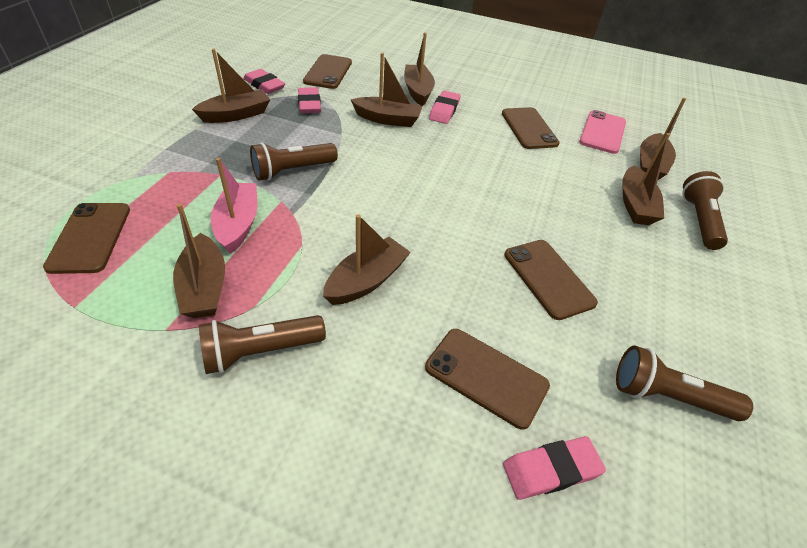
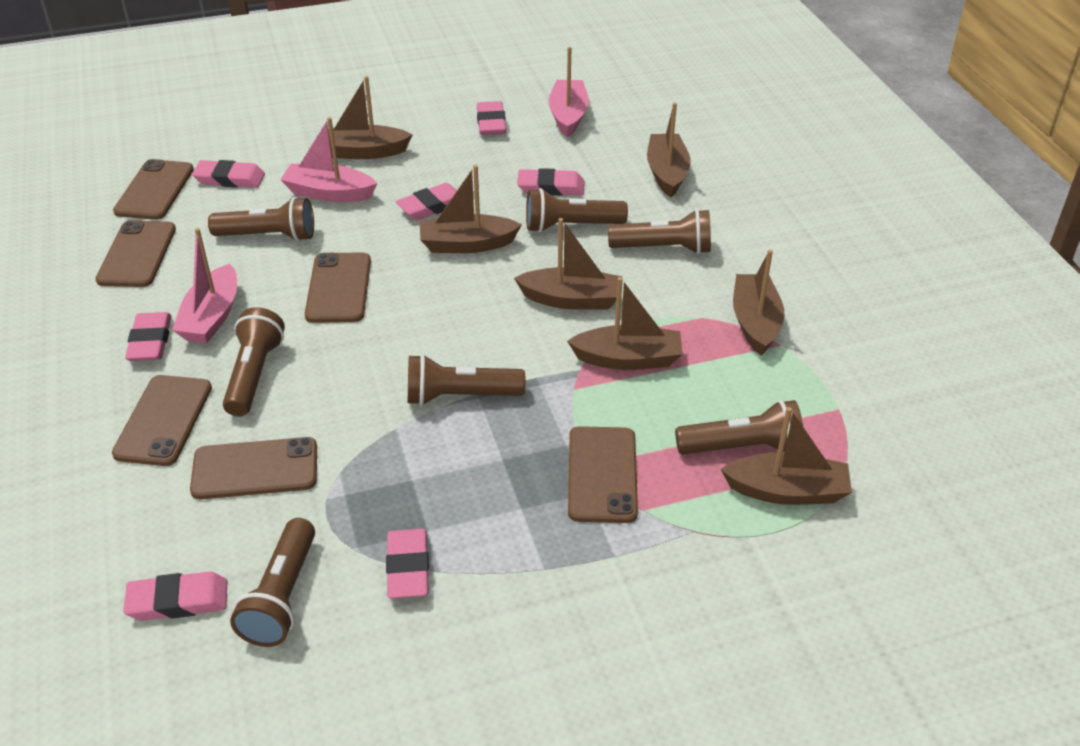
brown flashlight: 4 -> 7
brown phone: 5 -> 6
pink boat: 1 -> 3
pink eraser: 4 -> 7
pink phone: 1 -> 0

